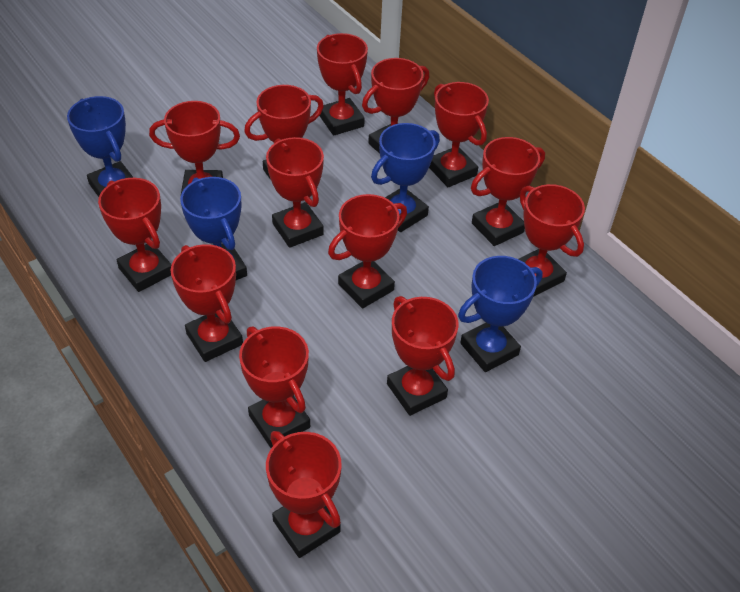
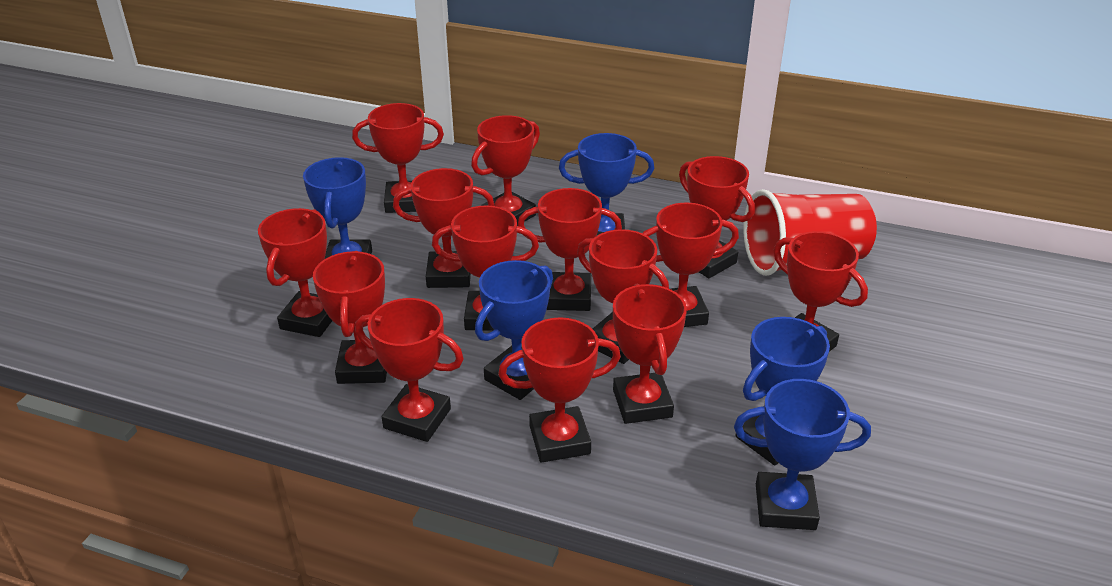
blue trophy: 4 -> 5
red cup: 0 -> 1

